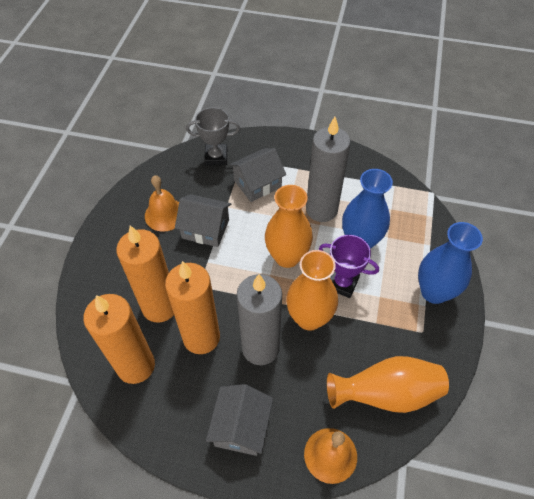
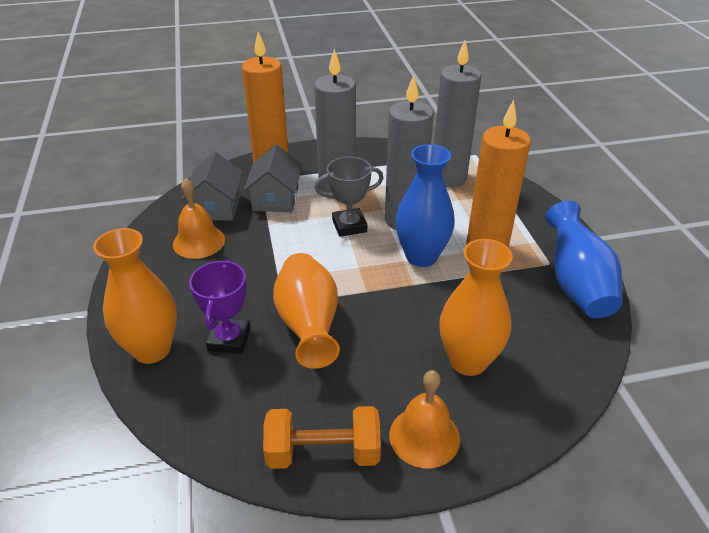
grey candle: 2 -> 3
grey house: 3 -> 2
orange candle: 3 -> 2
orange dumbbell: 0 -> 1

